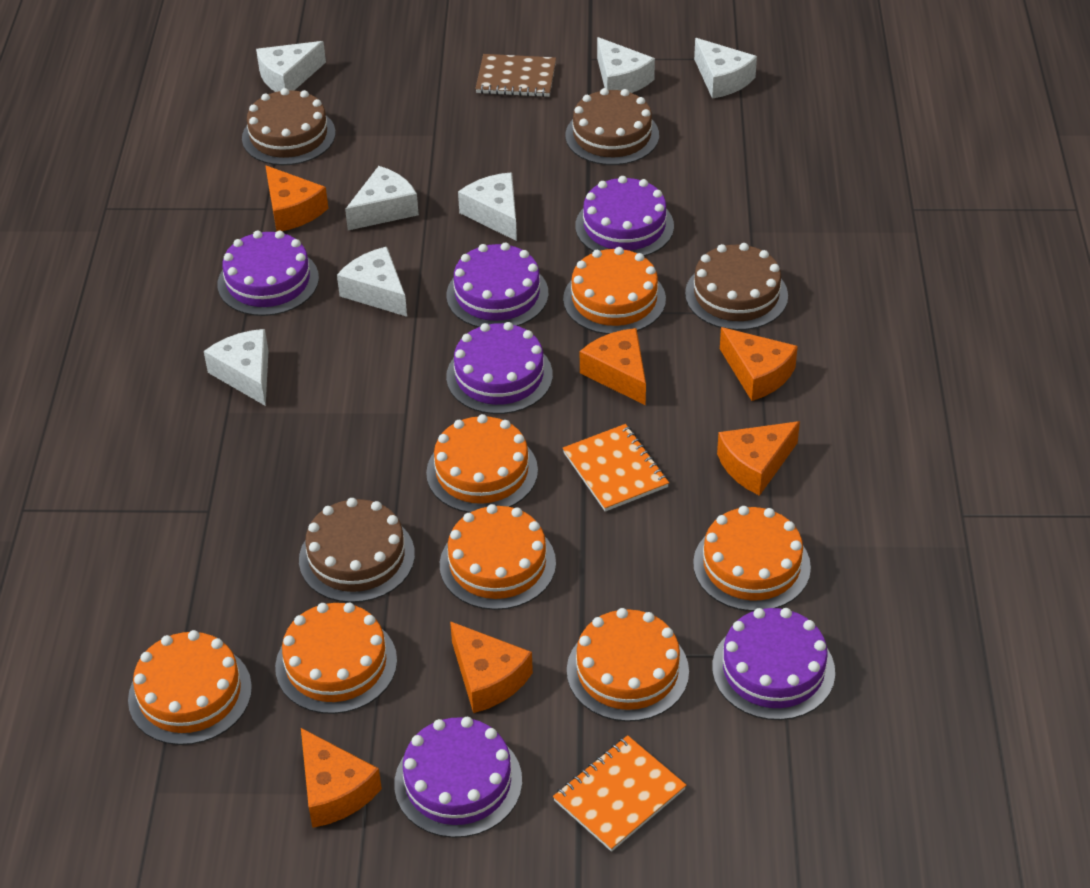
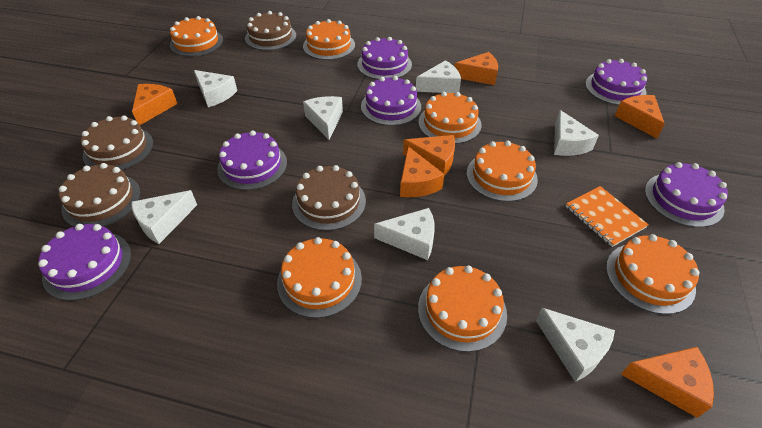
brown notebook: 1 -> 0
orange notebook: 2 -> 1

